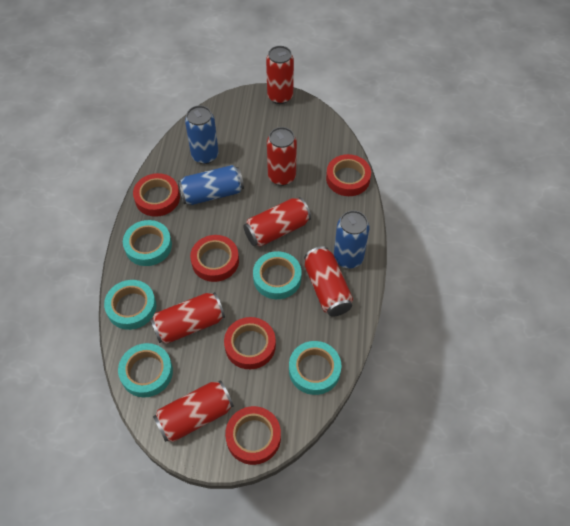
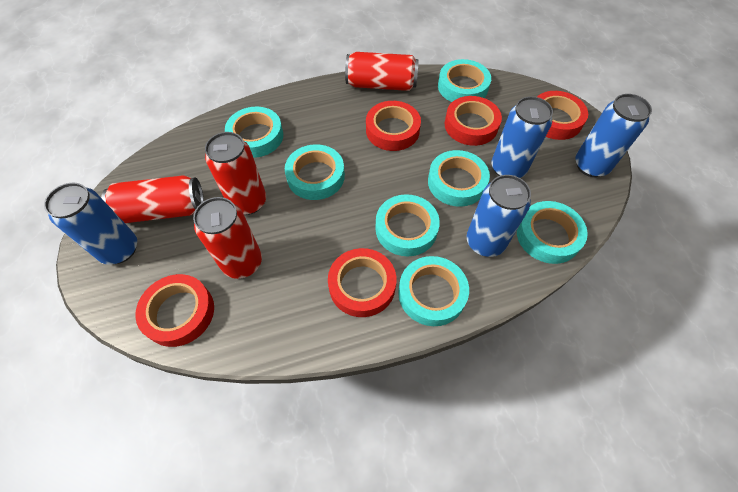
blue can: 3 -> 4
red can: 6 -> 4
turquoise tape: 5 -> 7

